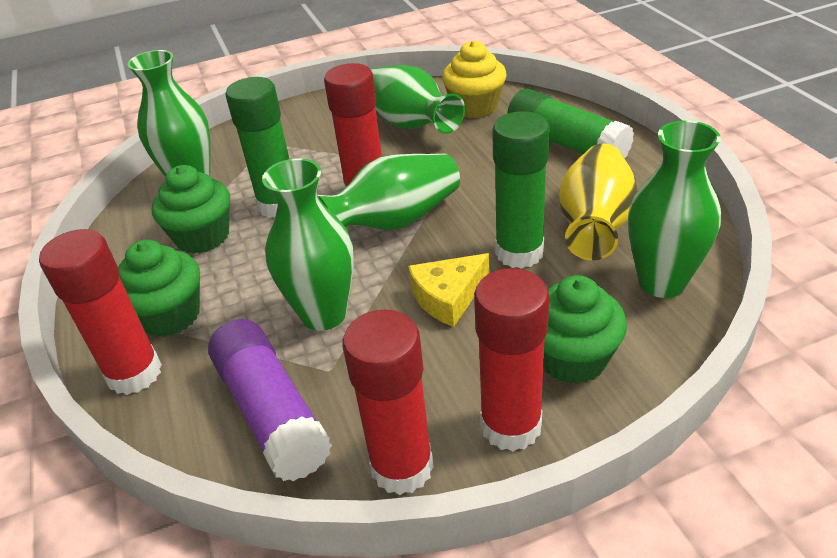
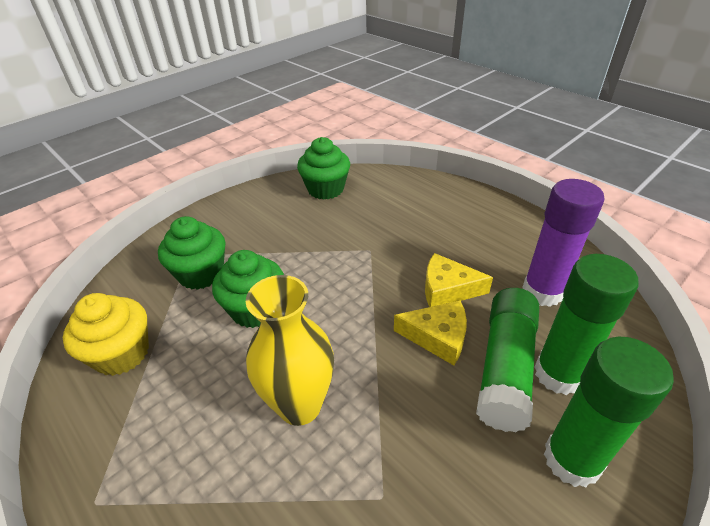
green vase: 5 -> 0
red glue stick: 4 -> 0
yellow cheese: 1 -> 2

